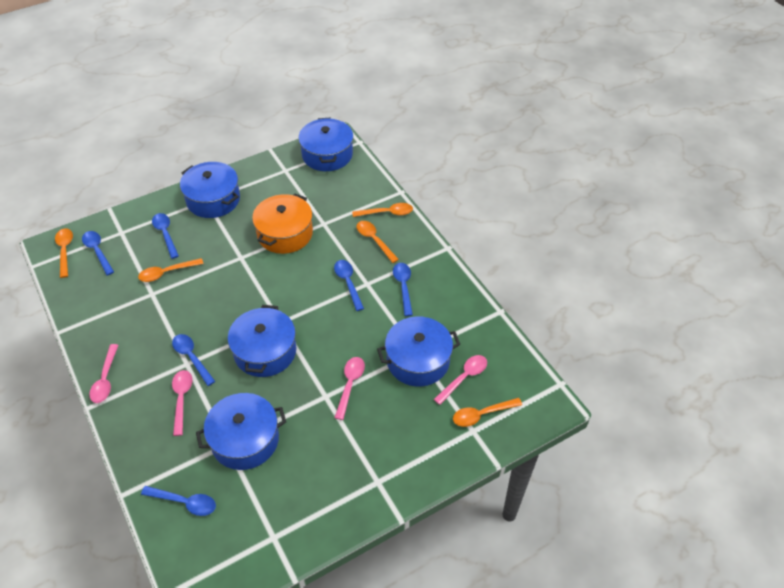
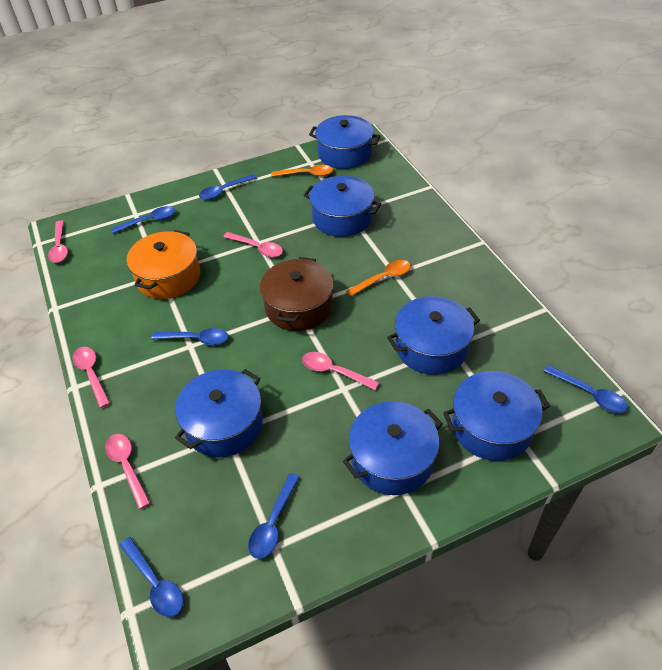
blue pot: 5 -> 6
brown pot: 0 -> 1
orange spoon: 5 -> 2
pink spoon: 4 -> 5

